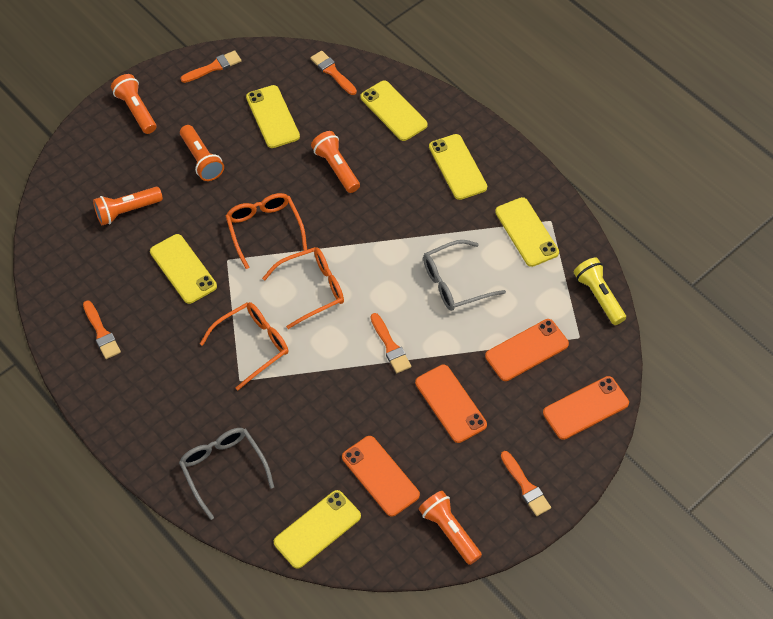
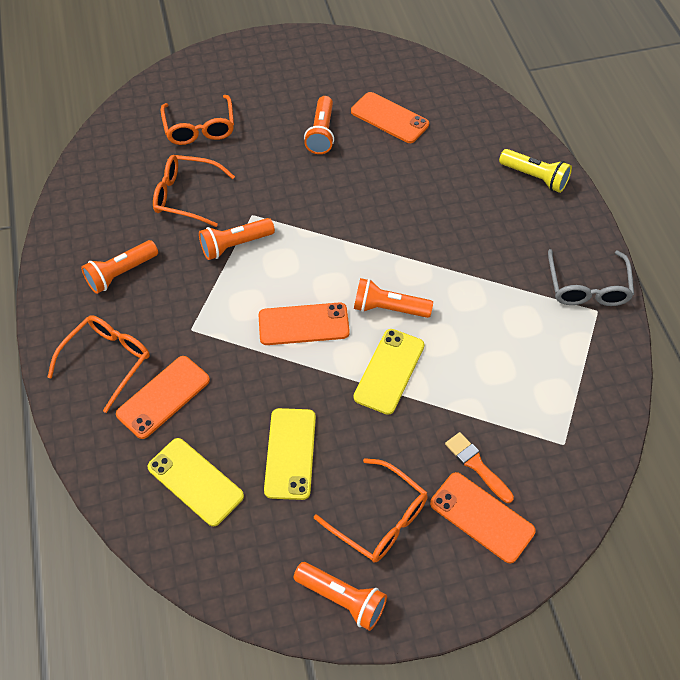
grey glasses: 2 -> 1
orange brush: 5 -> 1
orange glasses: 3 -> 4
yellow phone: 6 -> 3

